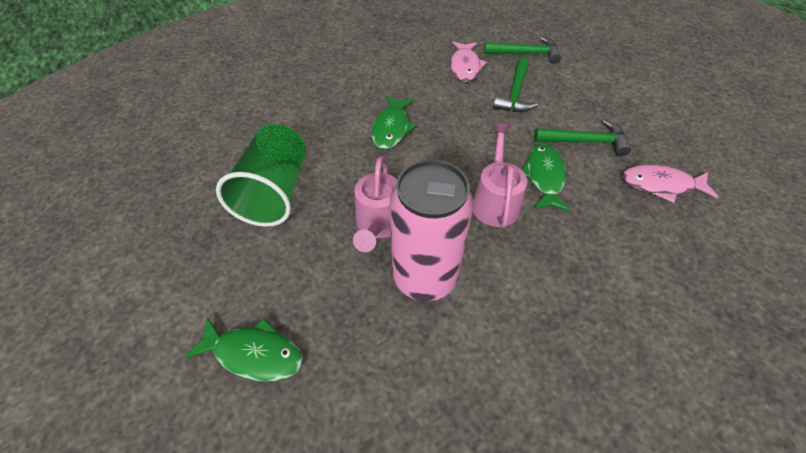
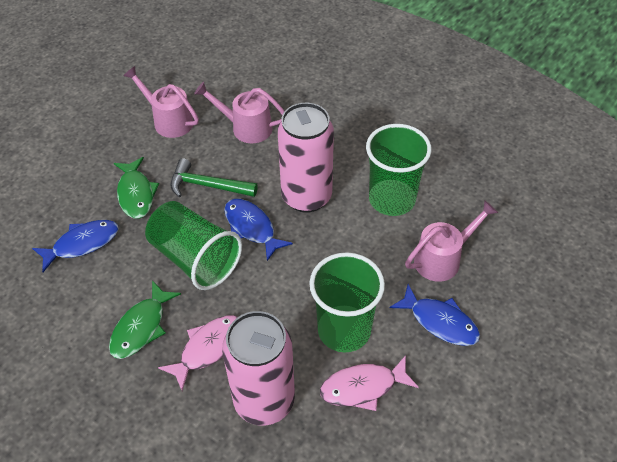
blue fish: 0 -> 3
green cup: 1 -> 3
green fish: 3 -> 2
green hammer: 3 -> 1
pink can: 1 -> 2
pink watering can: 2 -> 3

